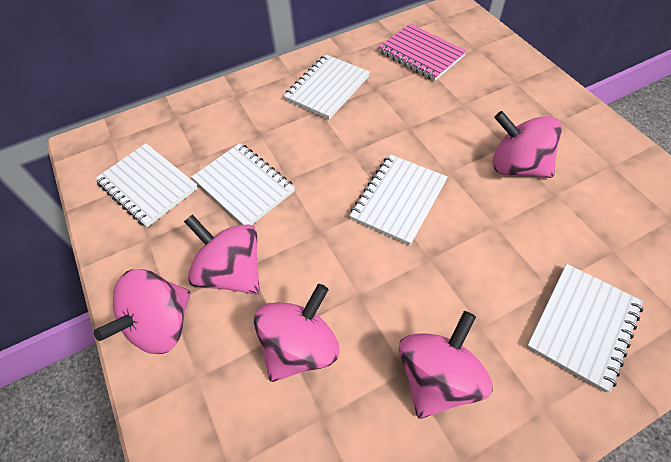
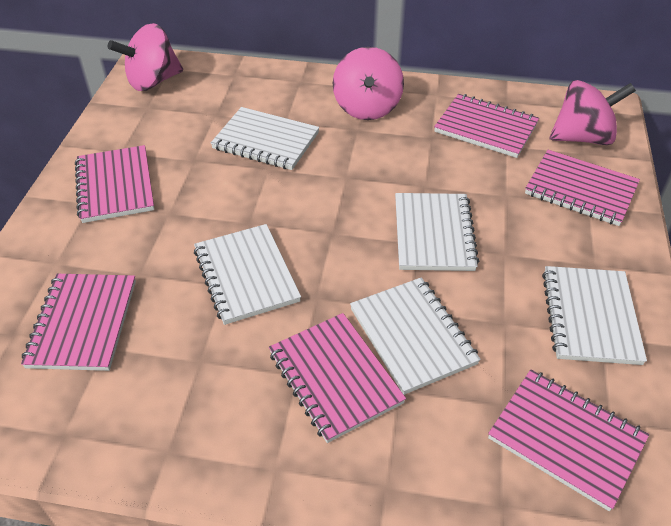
pink notebook: 1 -> 6
pink spinning top: 5 -> 3

